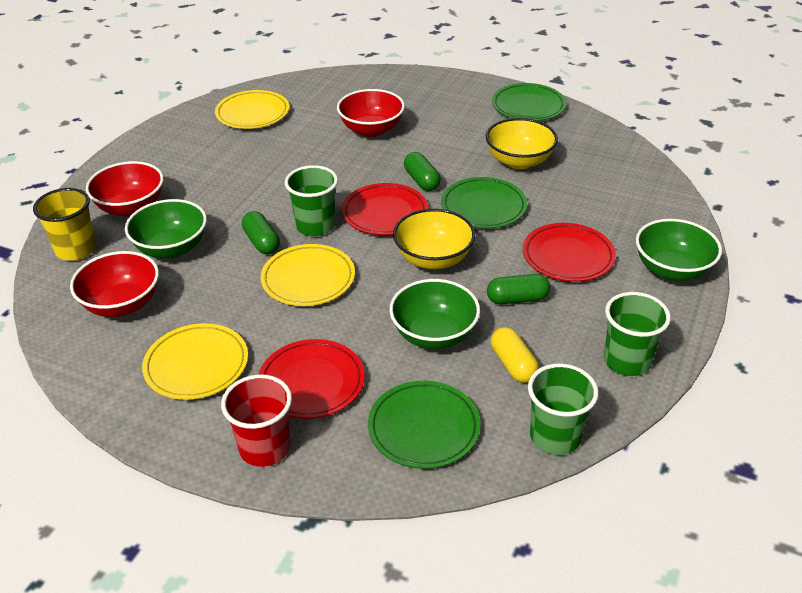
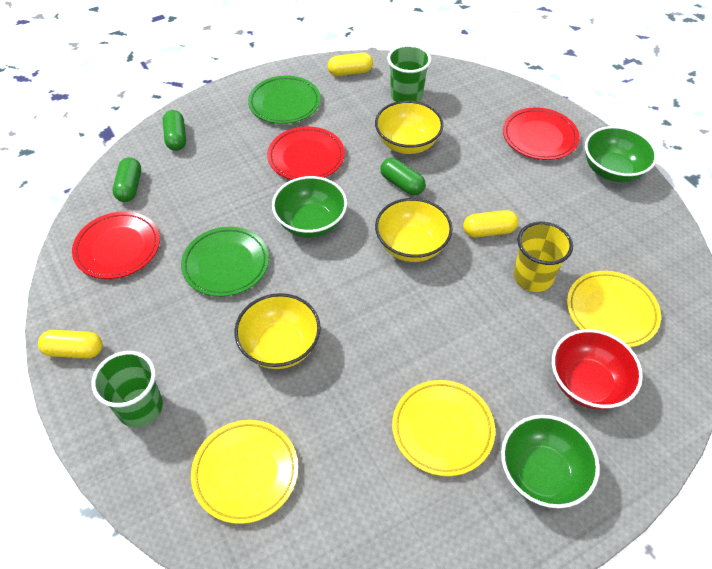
green cup: 3 -> 2
green plate: 3 -> 2
red bowl: 3 -> 1
red cup: 1 -> 0
yellow bowl: 2 -> 3
yellow capsule: 1 -> 3

